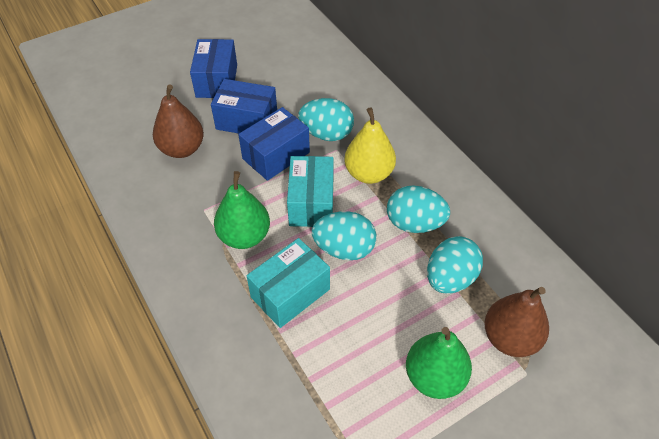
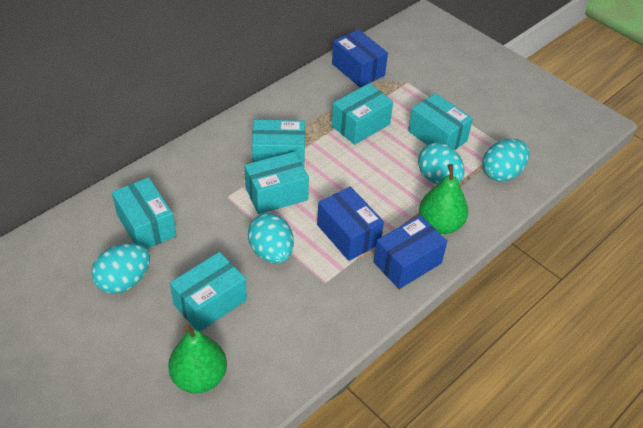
brown pear: 2 -> 0
turquoise box: 2 -> 6
yellow pear: 1 -> 0

